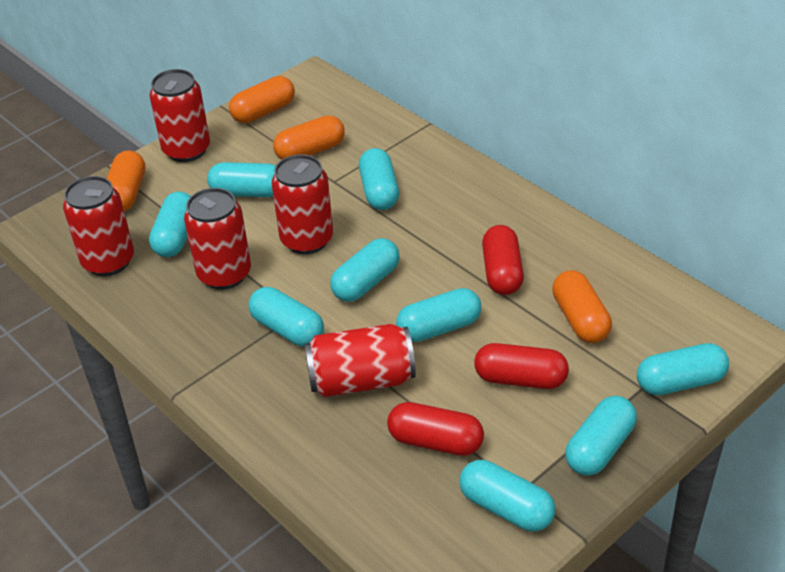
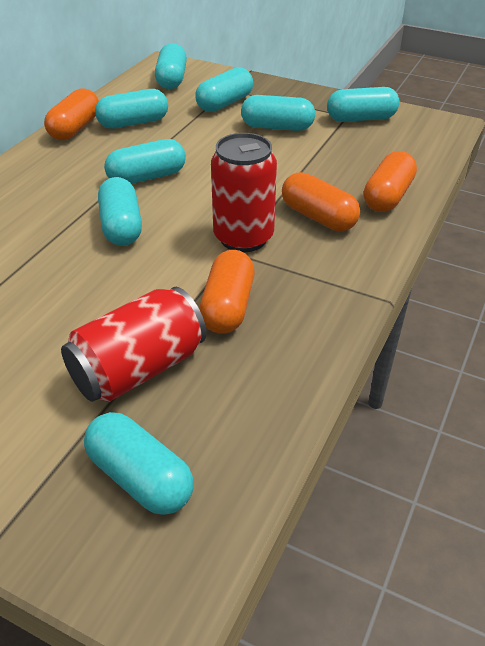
red can: 5 -> 2
red capsule: 3 -> 0
turquoise capsule: 9 -> 8

